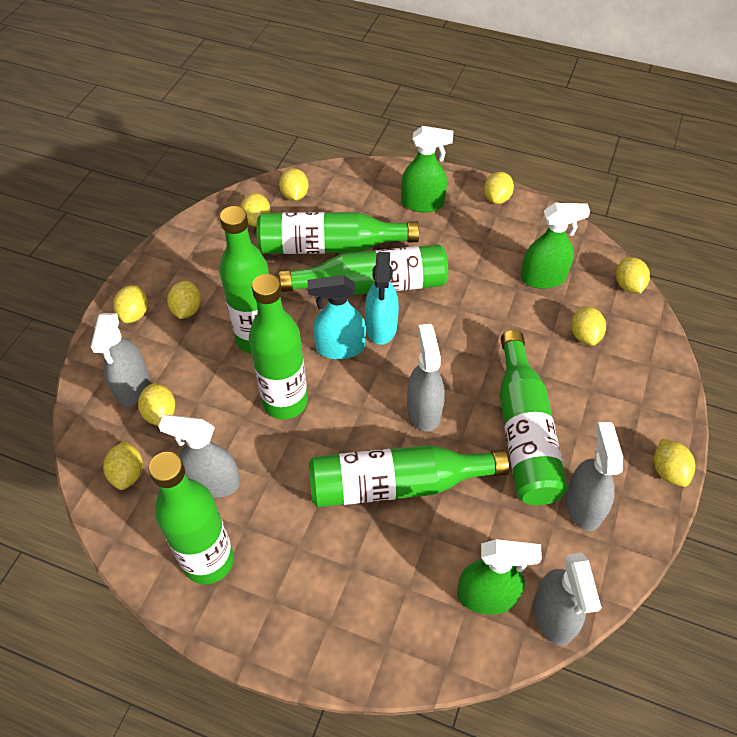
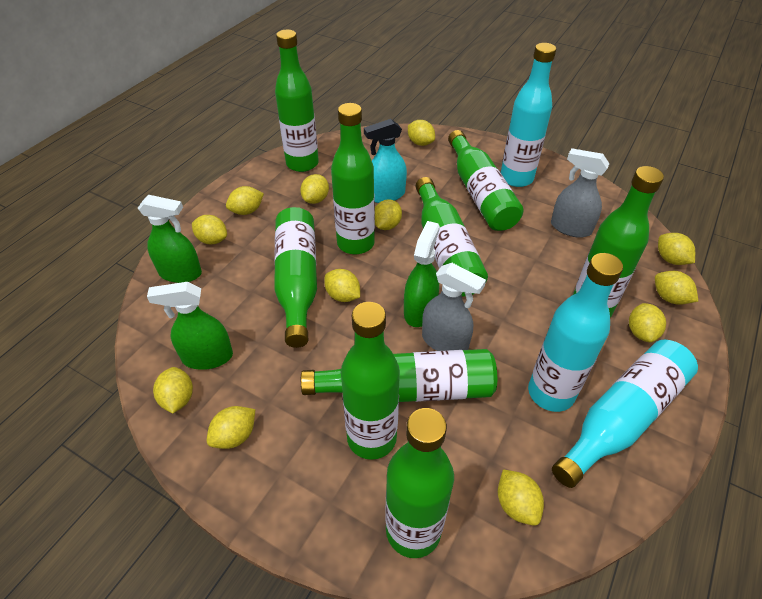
green bottle: 7 -> 9
grey spray bottle: 5 -> 2
turquoise bottle: 0 -> 3
turquoise spray bottle: 2 -> 1
yellow lemon: 10 -> 12

